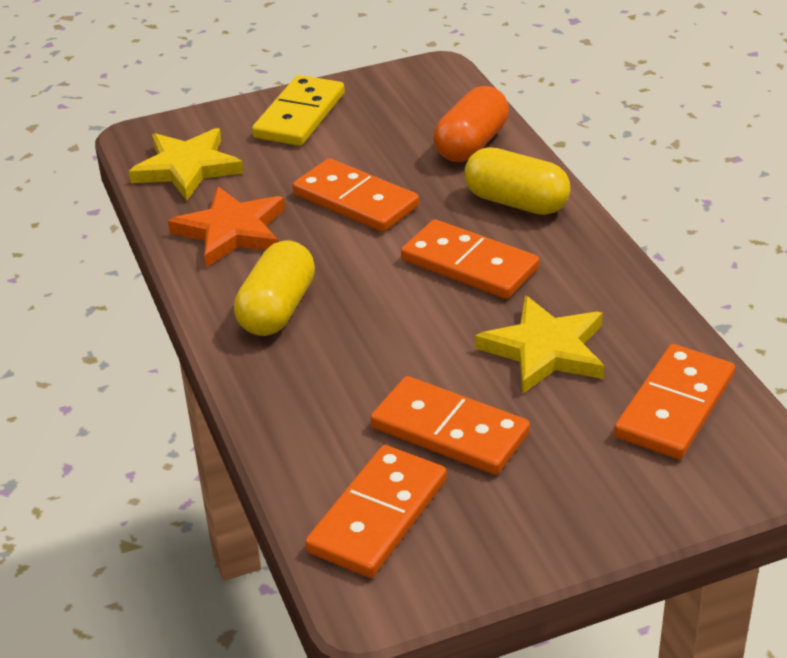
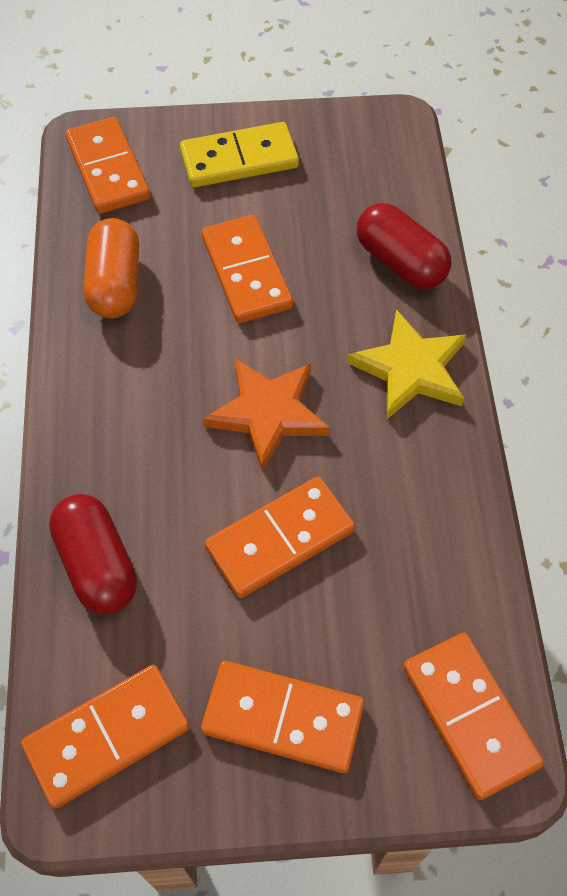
orange domino: 5 -> 6
red capsule: 0 -> 2
yellow capsule: 2 -> 0
yellow star: 2 -> 1

